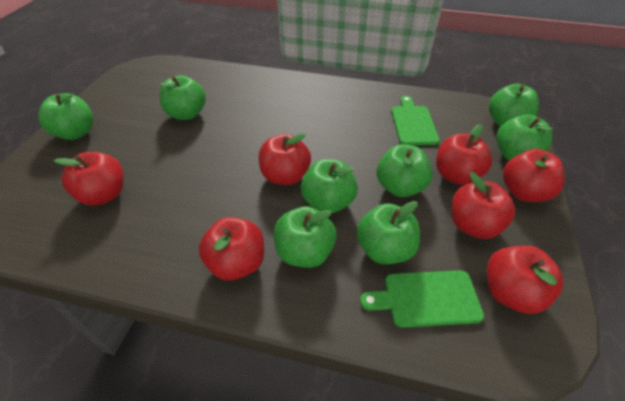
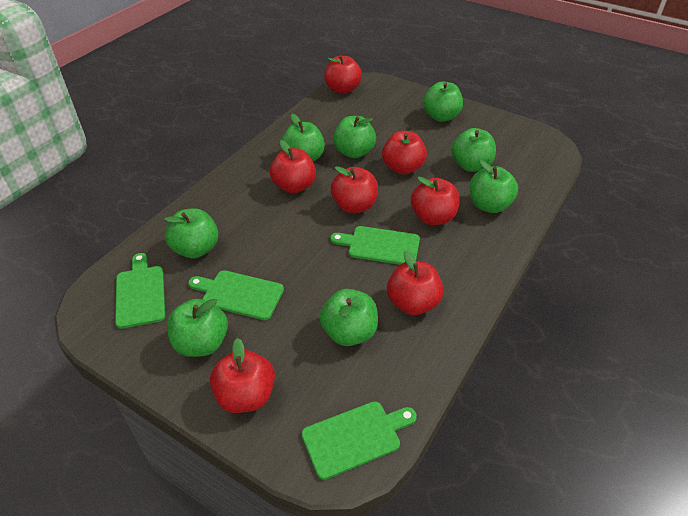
green cutting board: 2 -> 4

